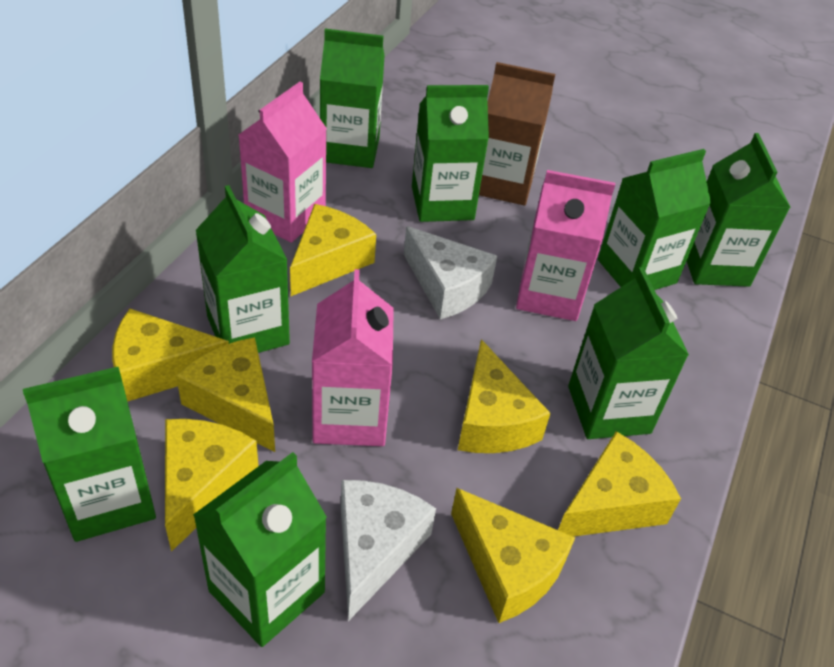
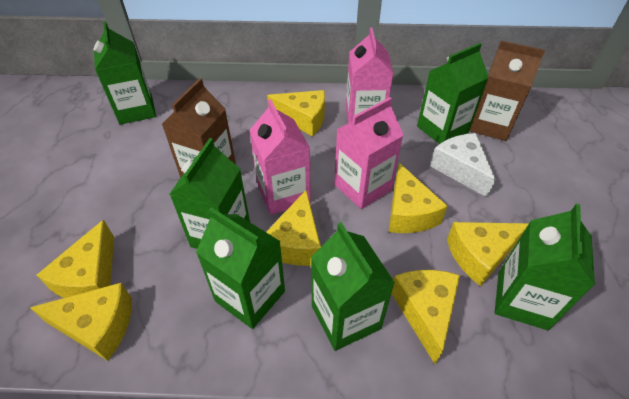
brown carton: 1 -> 2
green carton: 8 -> 6
white cheese: 2 -> 1

